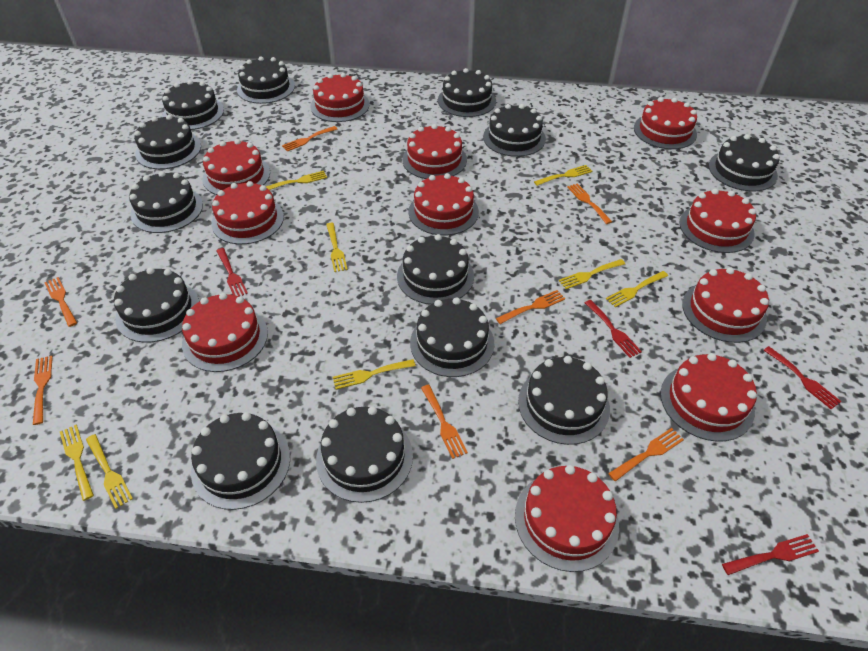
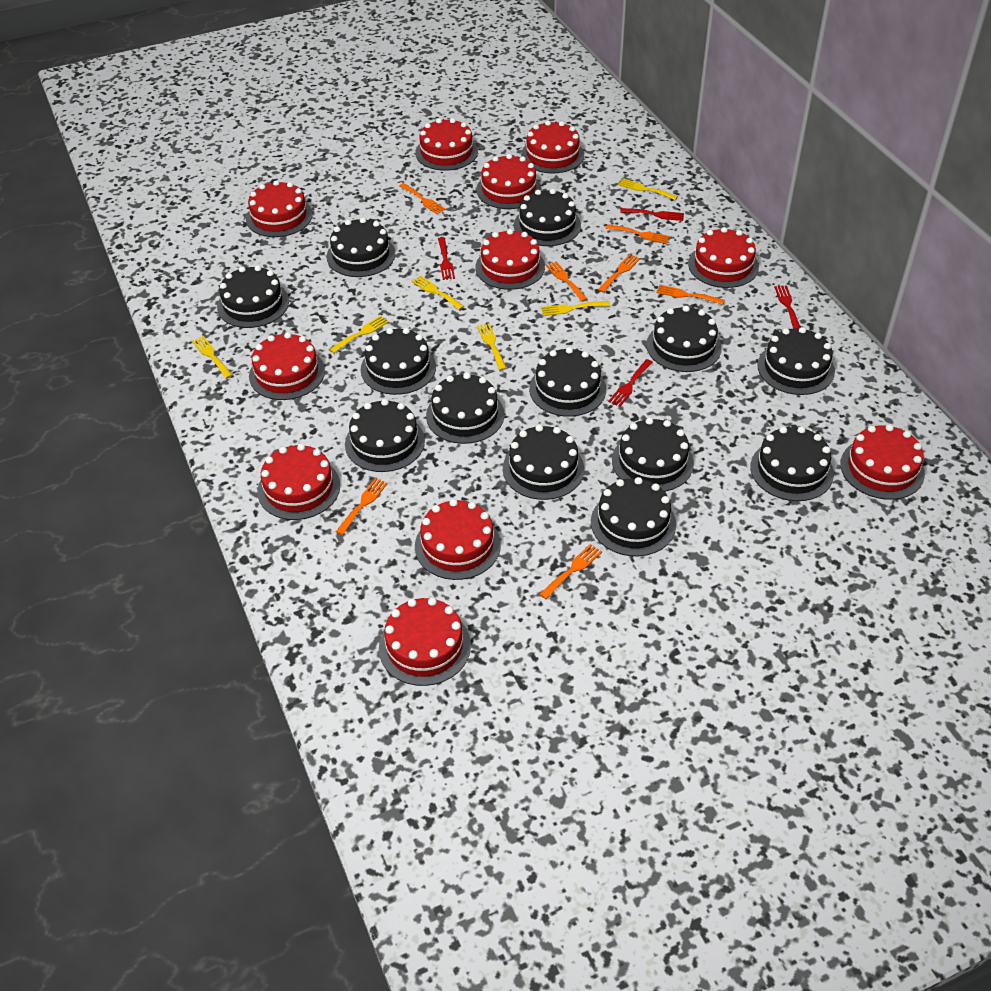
yellow fork: 8 -> 6

